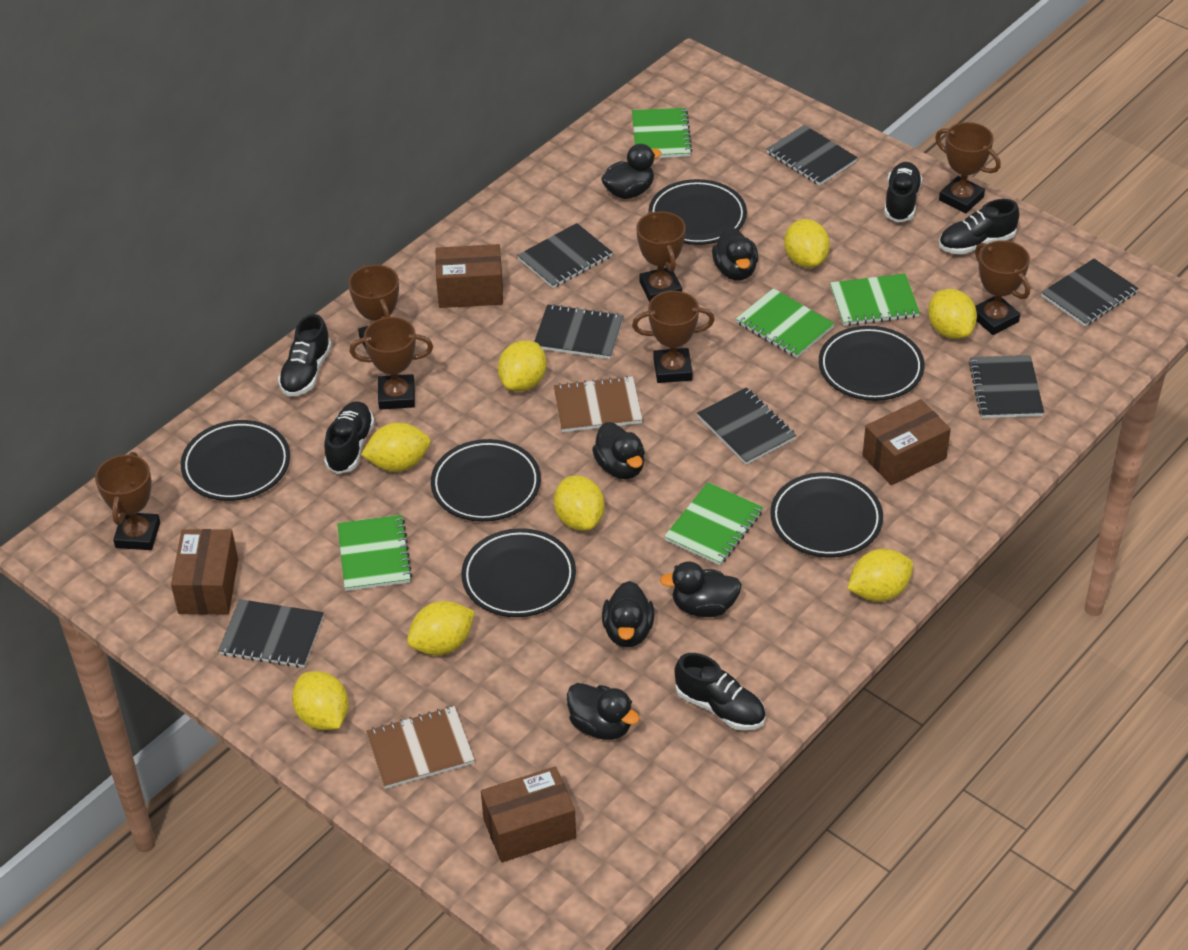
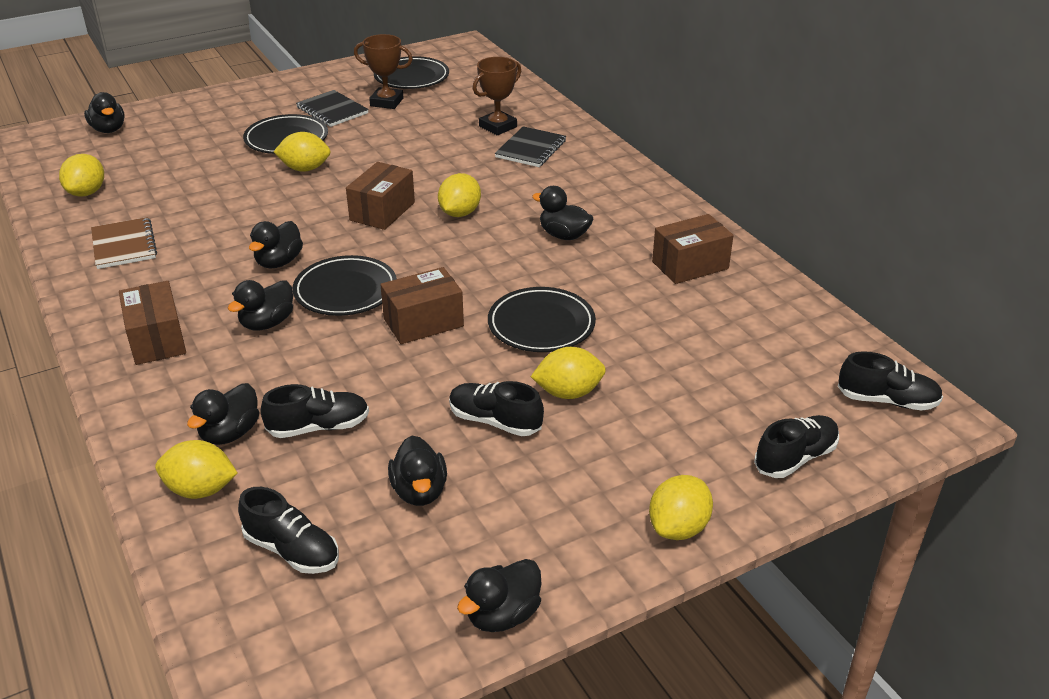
black duck: 6 -> 7
black notebook: 7 -> 2
black plate: 6 -> 4
brown notebook: 2 -> 1
brown trophy: 7 -> 2
green notebook: 5 -> 0
yellow lemon: 8 -> 6

